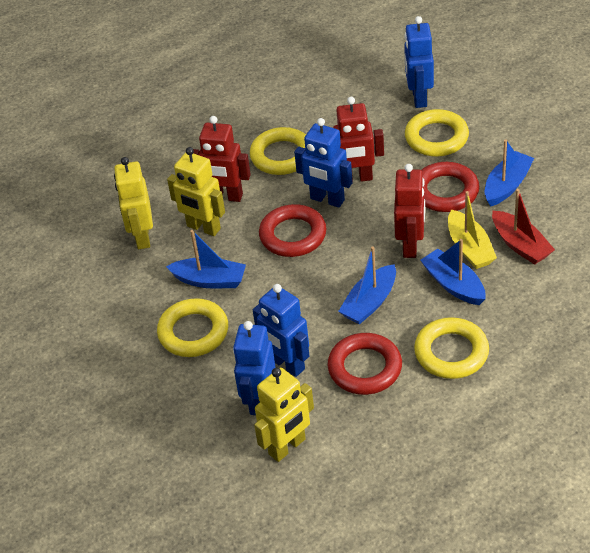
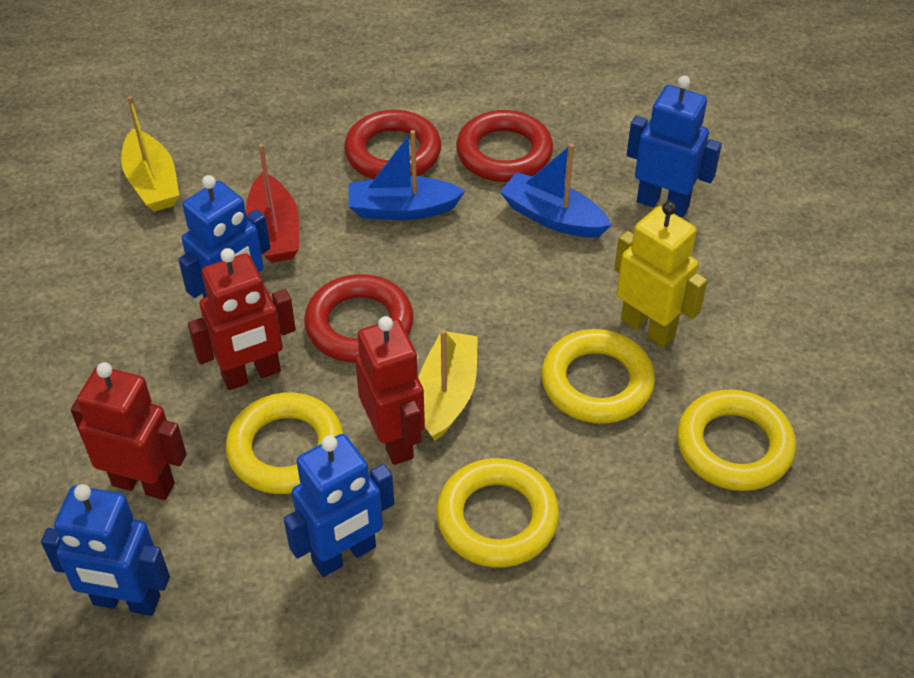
blue boat: 4 -> 2
yellow boat: 1 -> 2
yellow robot: 3 -> 1

